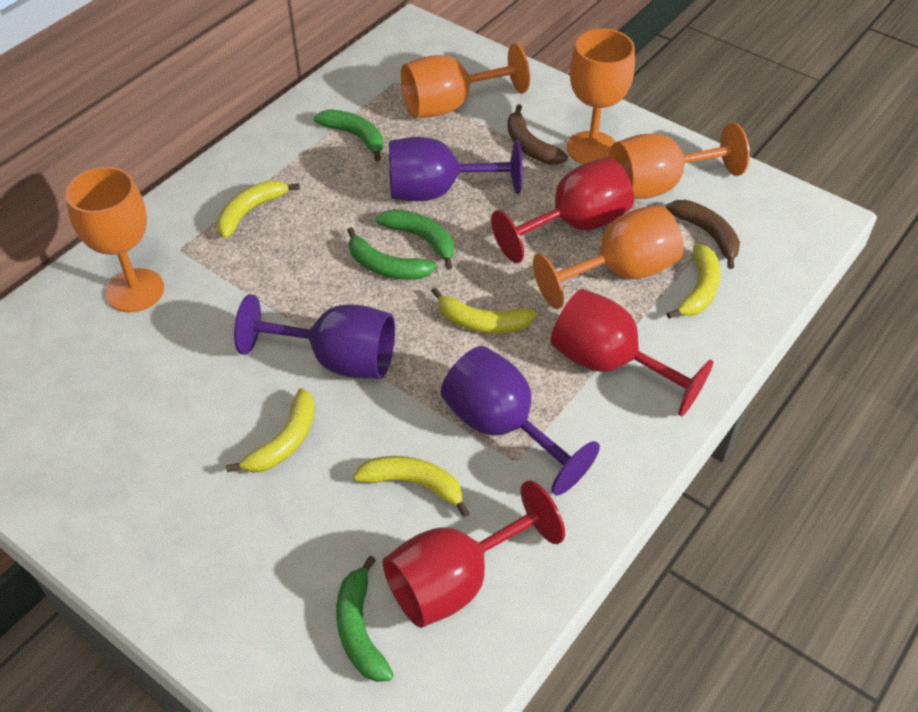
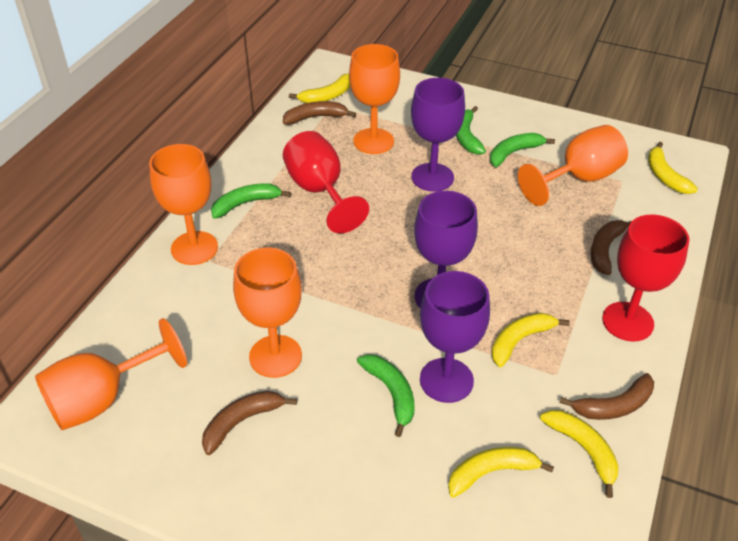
brown banana: 2 -> 4
red goblet: 3 -> 2

